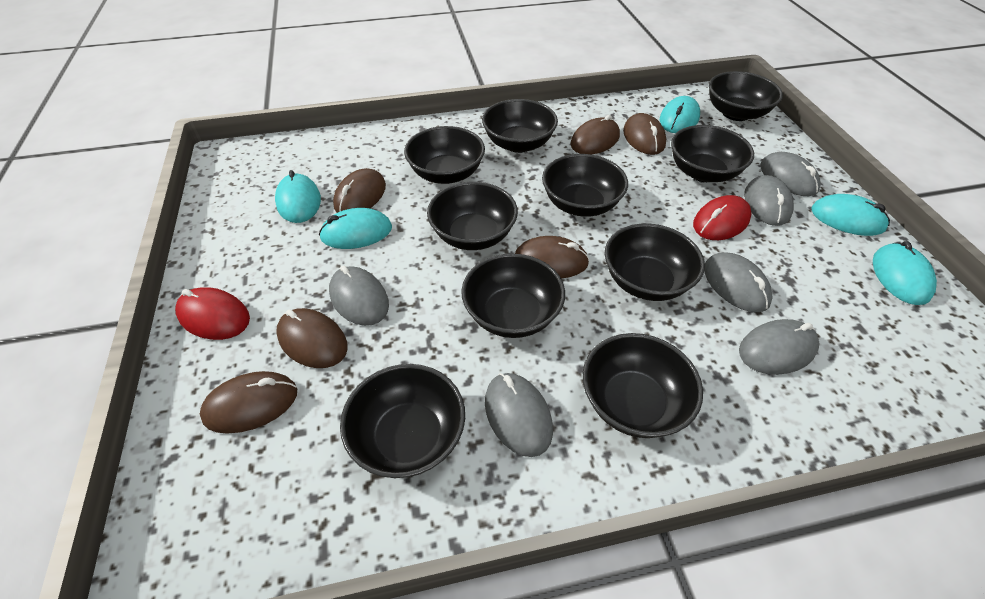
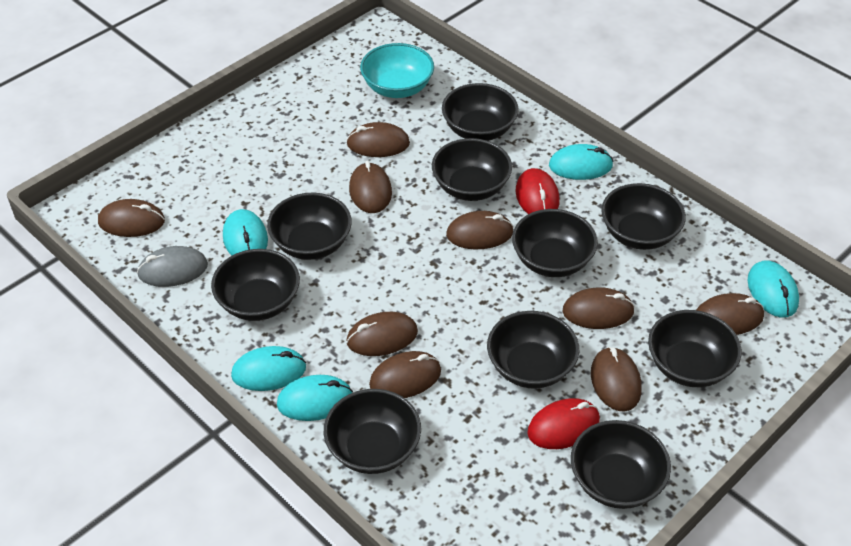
brown mouse: 6 -> 9
grey mouse: 6 -> 1
turquoise bowl: 0 -> 1

